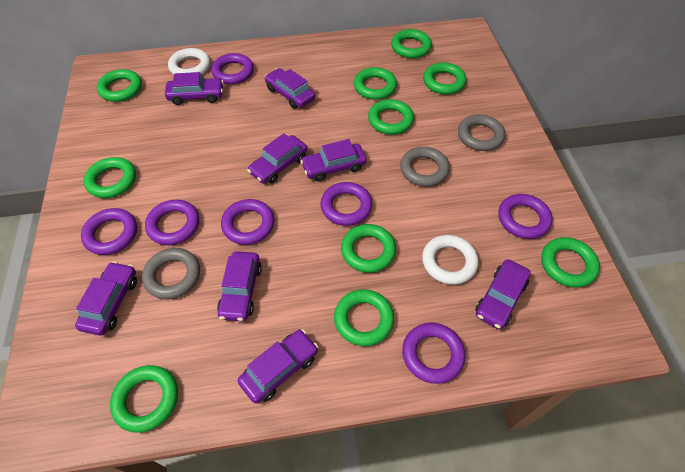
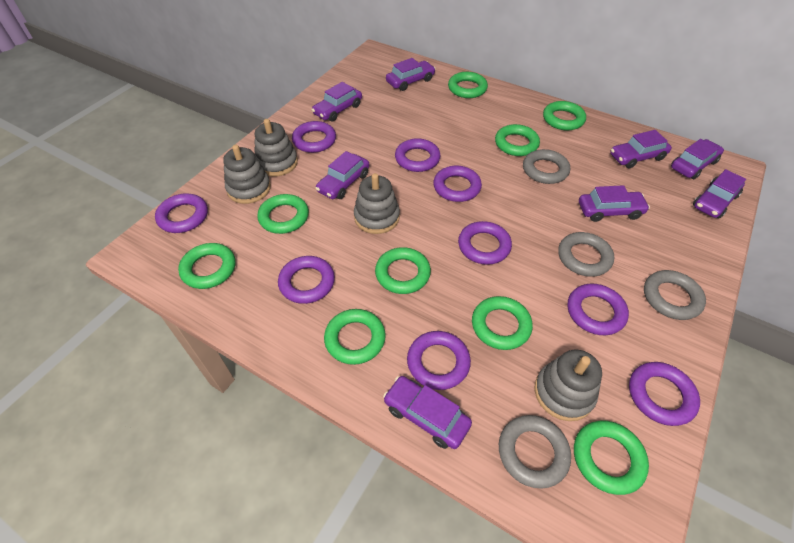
green ring: 10 -> 9
grey ring: 3 -> 4
grey stacking toy: 0 -> 4
purple ring: 7 -> 9
white ring: 2 -> 0

